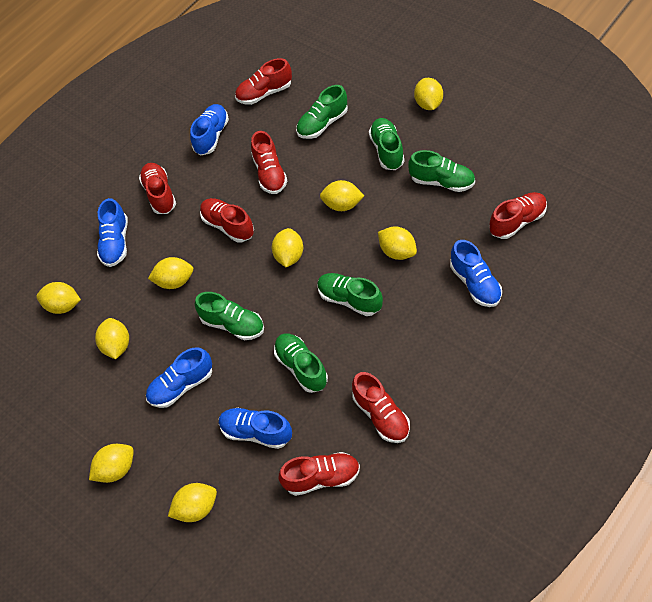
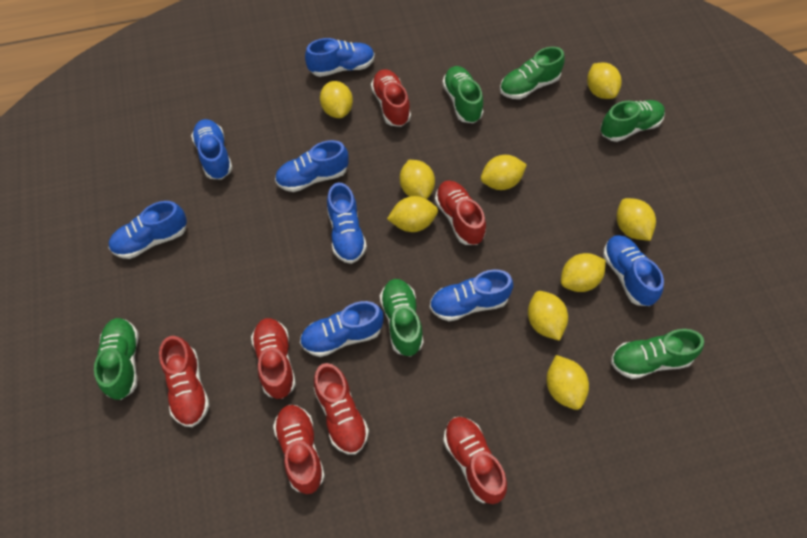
blue shoe: 5 -> 8

